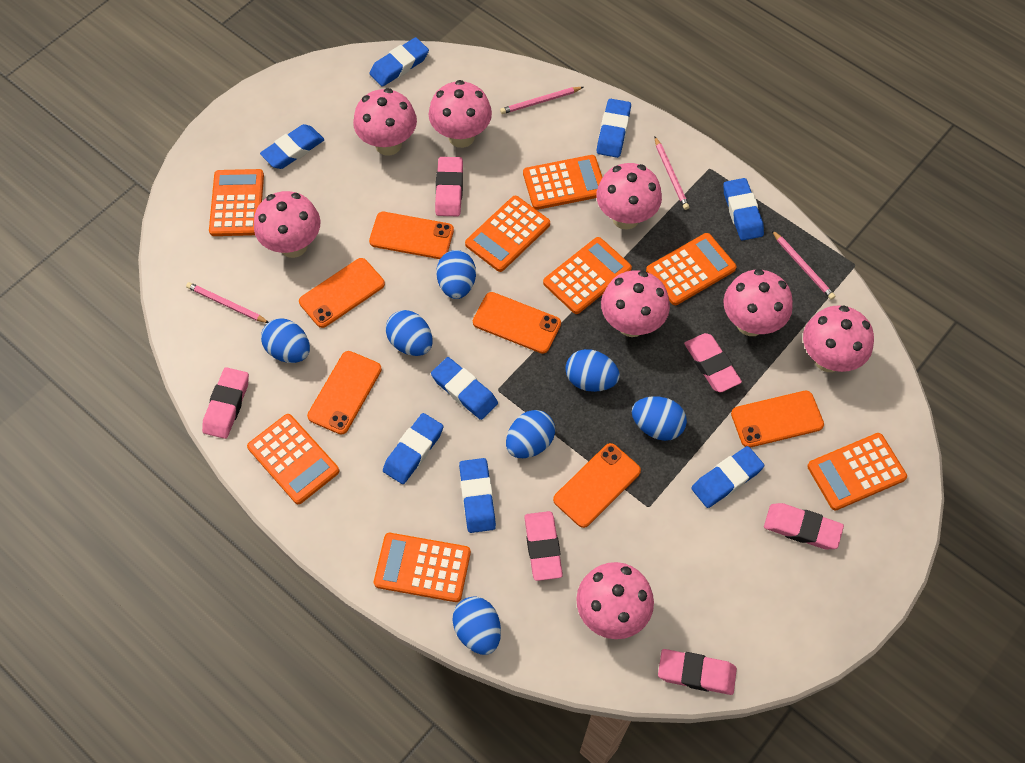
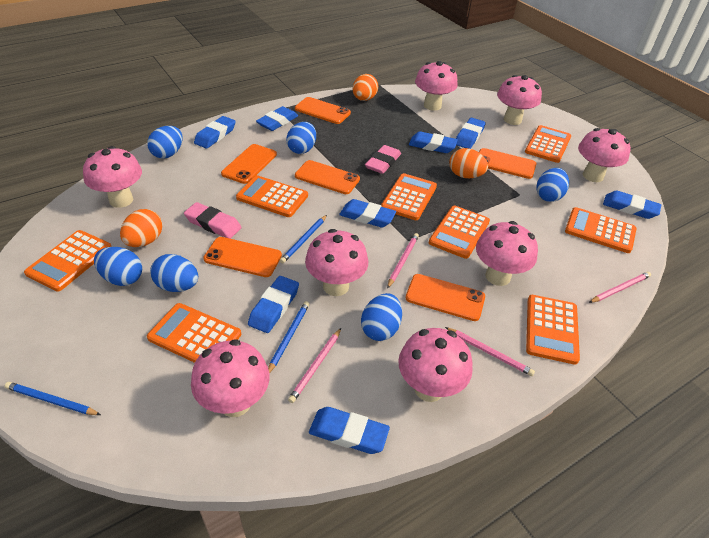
blue egg: 7 -> 6
blue pencil: 0 -> 3
orange egg: 0 -> 3
pink eraser: 6 -> 2

